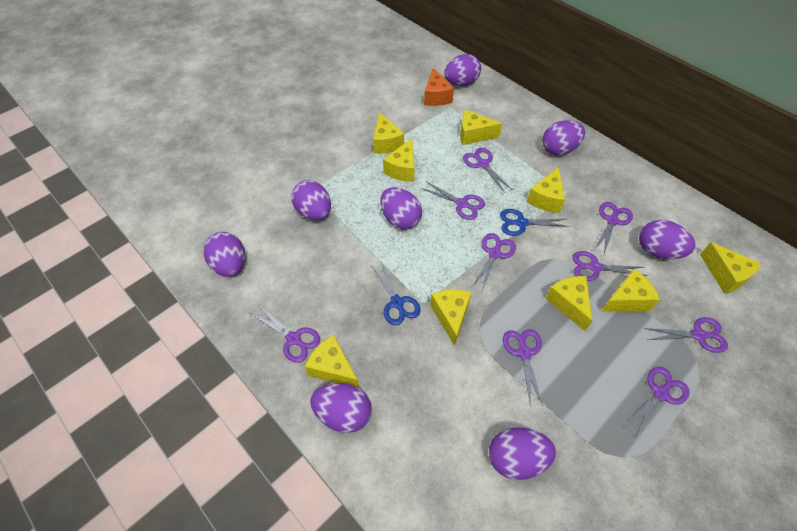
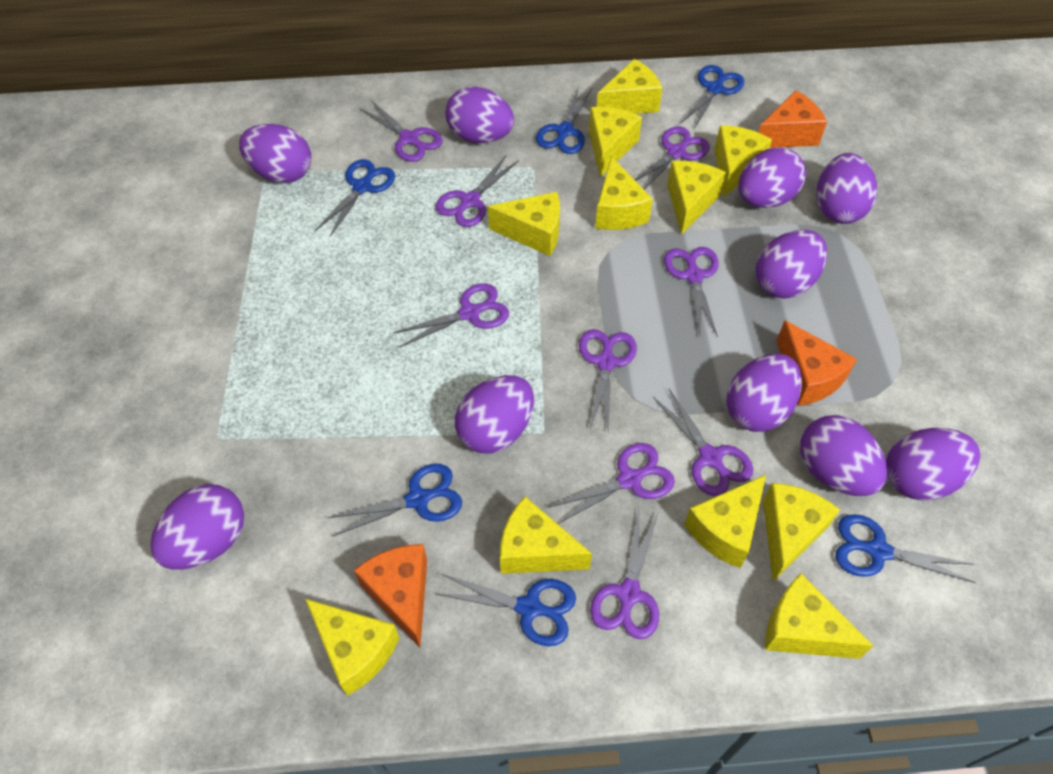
blue scissors: 2 -> 6
orange cheese: 1 -> 3
purple egg: 8 -> 10
yellow cheese: 9 -> 11

